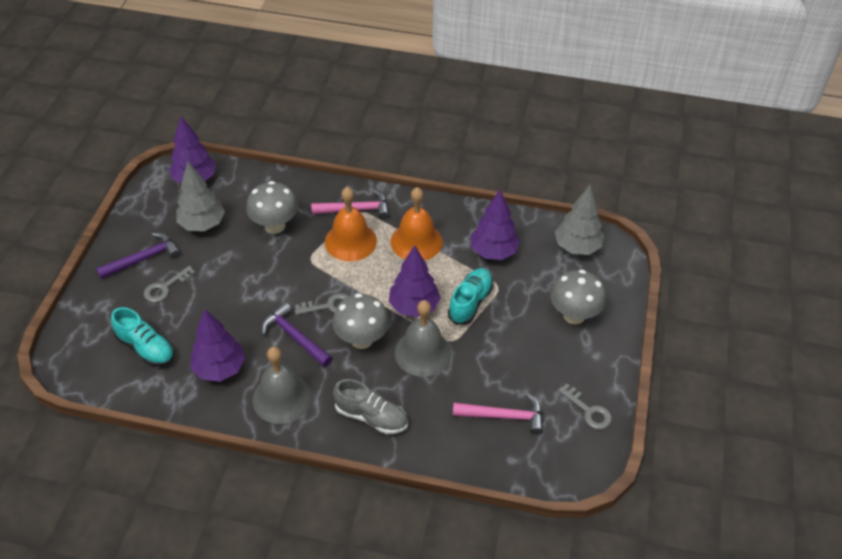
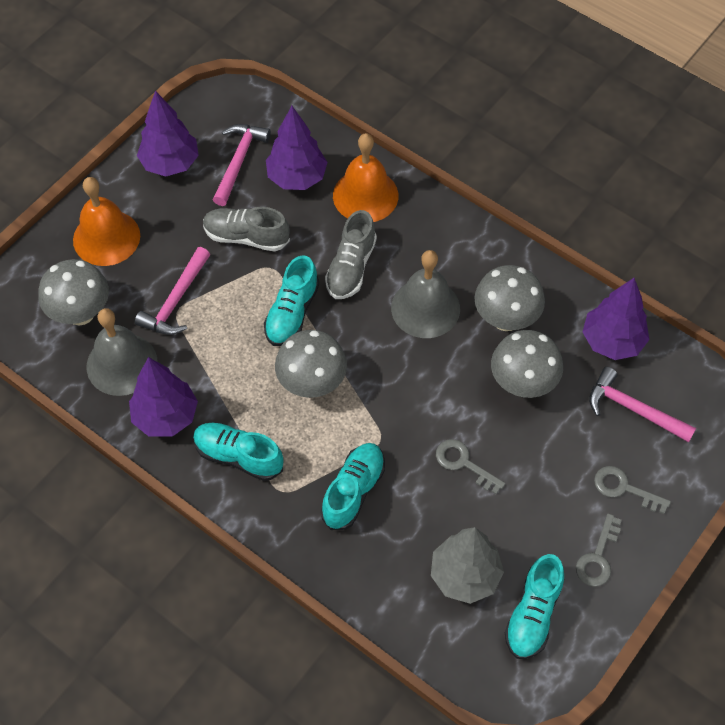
grey mushroom: 3 -> 4
grey shoe: 1 -> 2
grey tree: 2 -> 1
pink hammer: 2 -> 3
purple hammer: 2 -> 0
turquoise shoe: 2 -> 4

